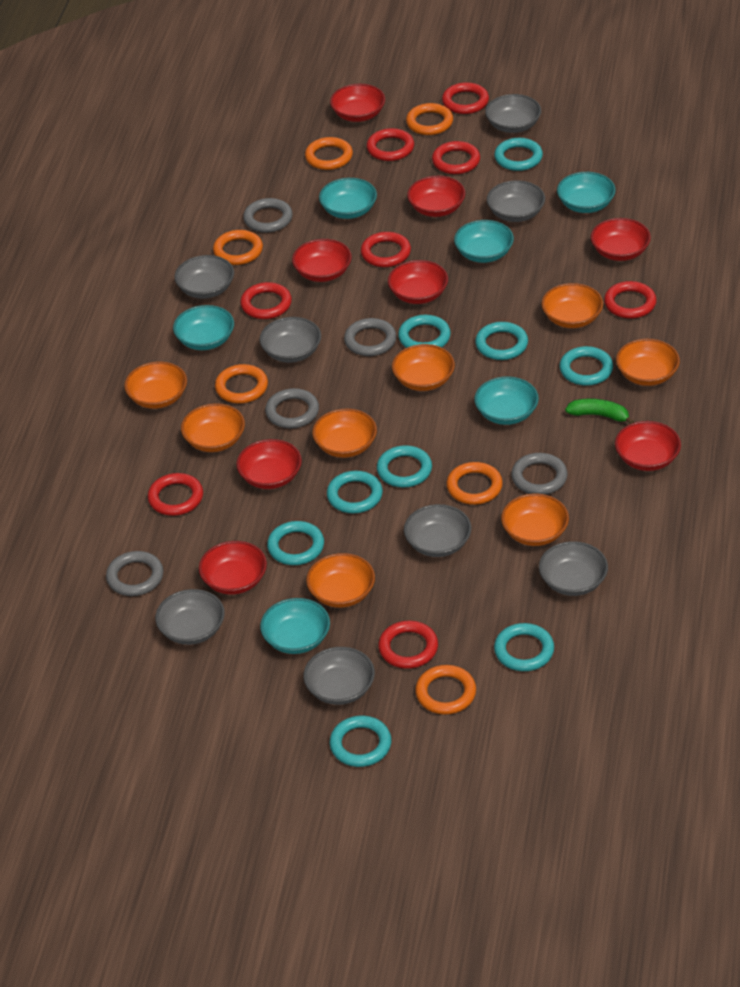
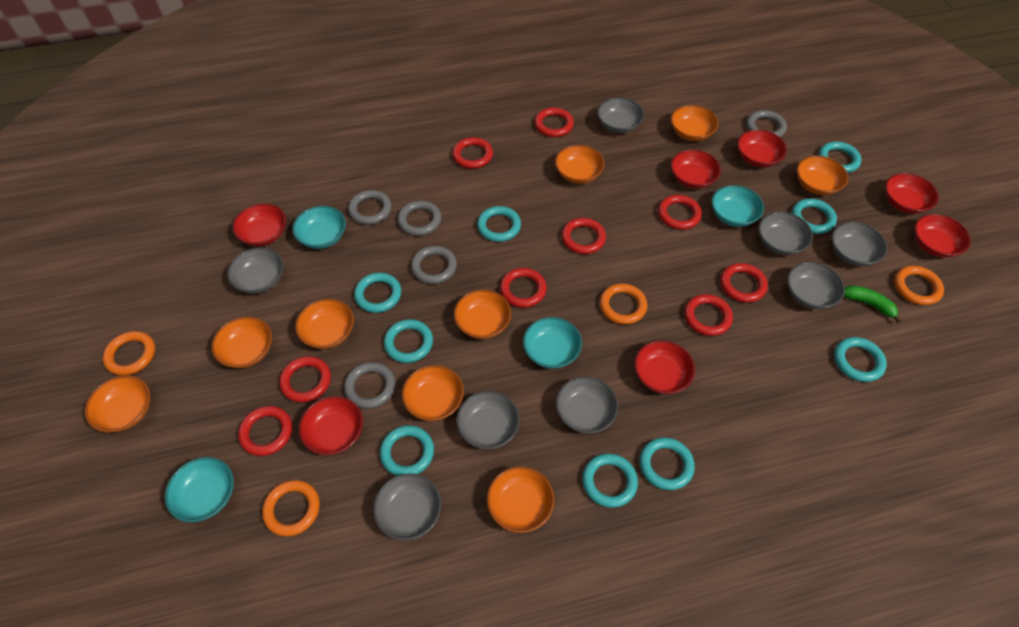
orange bowl: 8 -> 9
orange ring: 6 -> 4
red bowl: 8 -> 7
red ring: 8 -> 9
turquoise bowl: 6 -> 4

